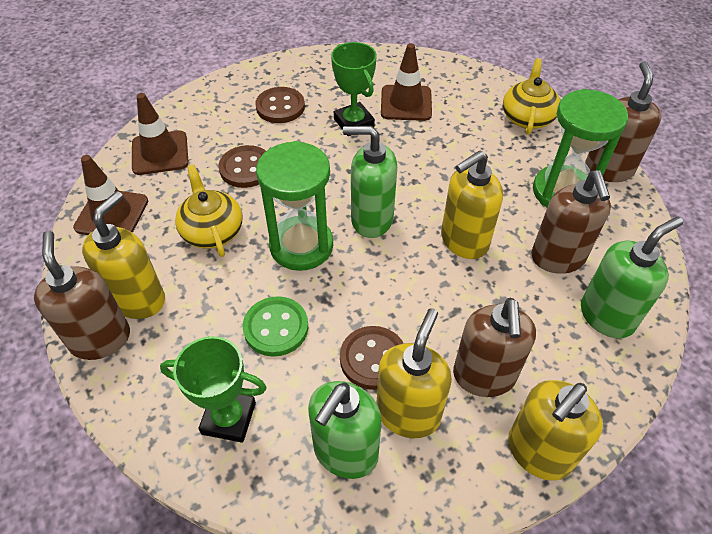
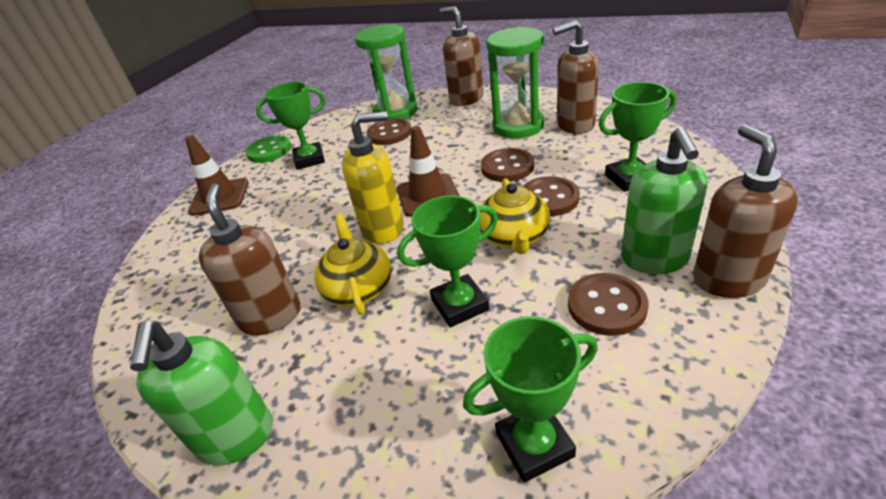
brown button: 3 -> 4
brown traffic cone: 3 -> 2
green soap dispenser: 3 -> 2
green trophy: 2 -> 4
yellow soap dispenser: 4 -> 1

